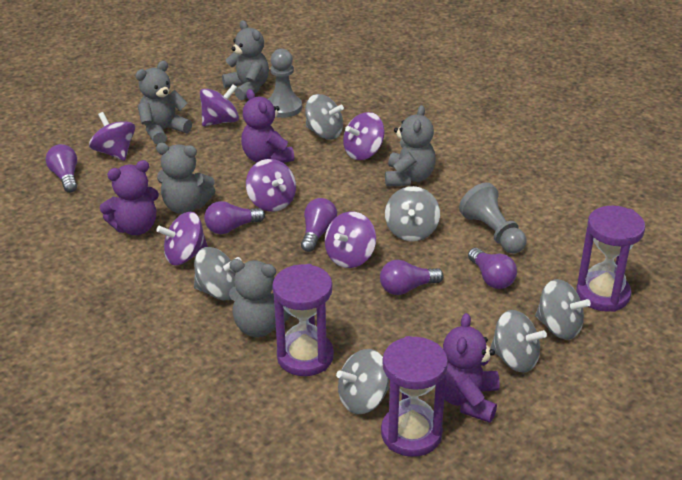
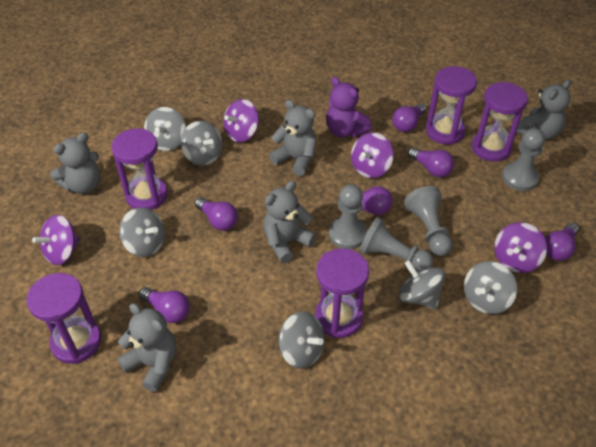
grey pawn: 2 -> 4
purple hourglass: 3 -> 5
purple light bulb: 5 -> 6
purple spinning top: 6 -> 4
purple teddy bear: 3 -> 1

